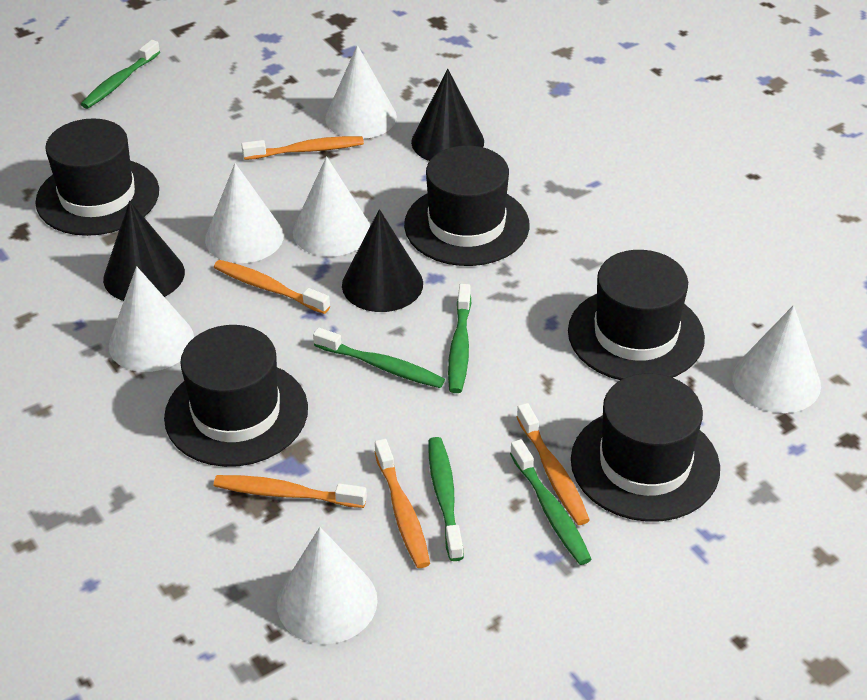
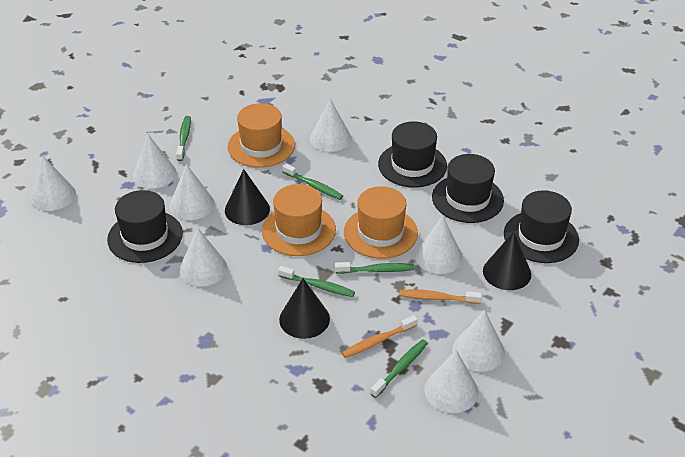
black hat: 5 -> 4
orange hat: 0 -> 3
orange toothbrush: 5 -> 2
white cone: 6 -> 8

